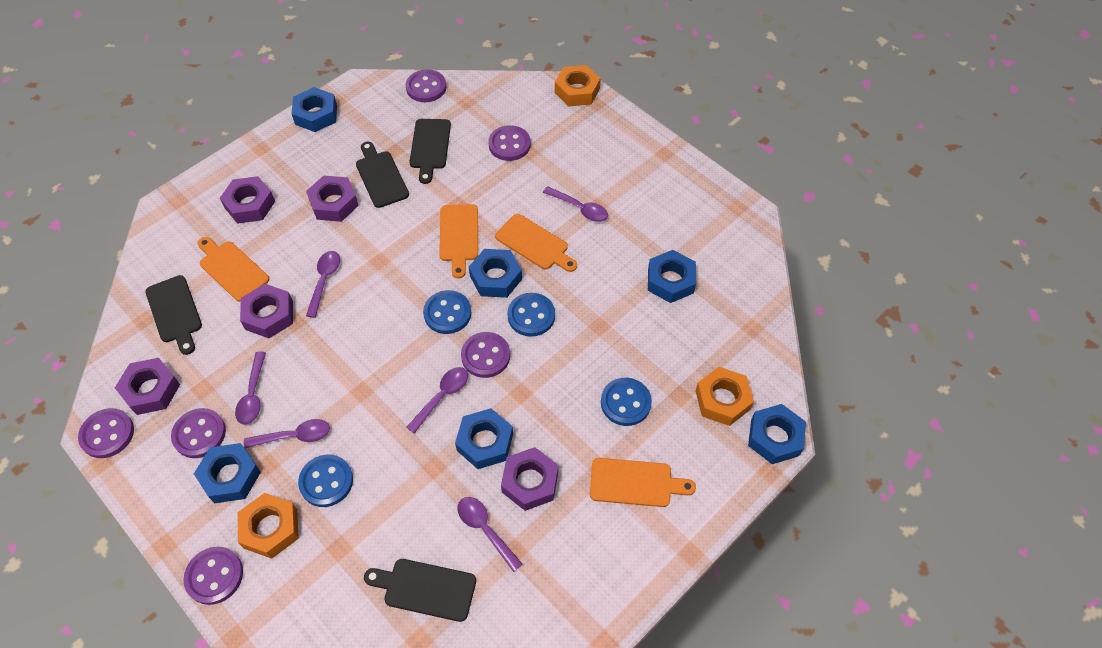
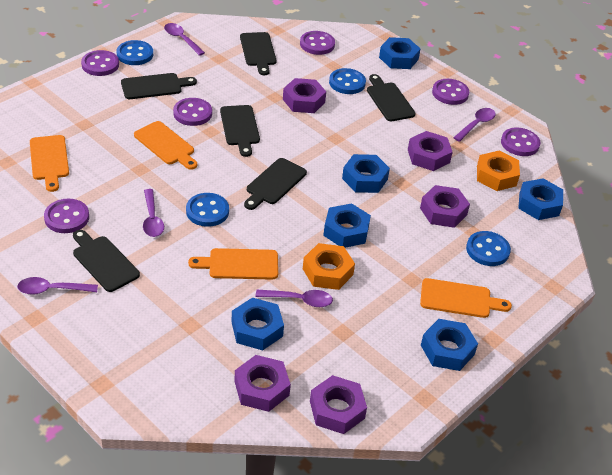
black cutting board: 4 -> 6
orange nut: 3 -> 2
purple spoon: 6 -> 5

